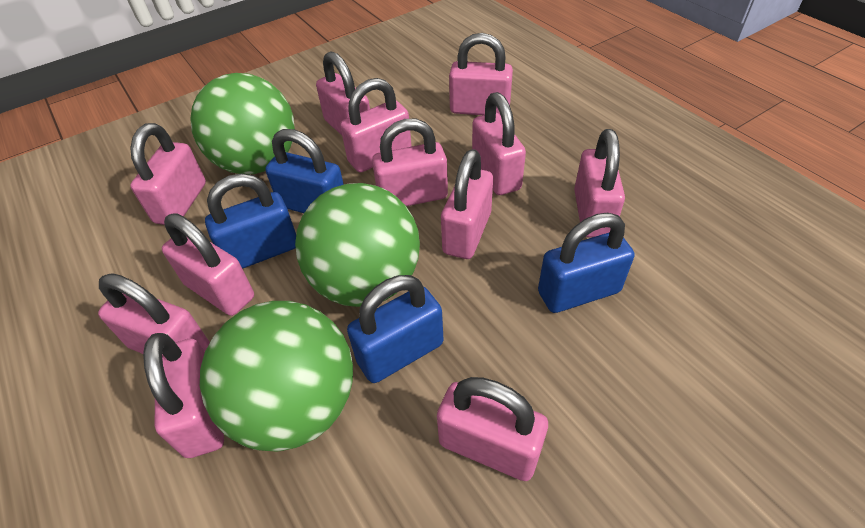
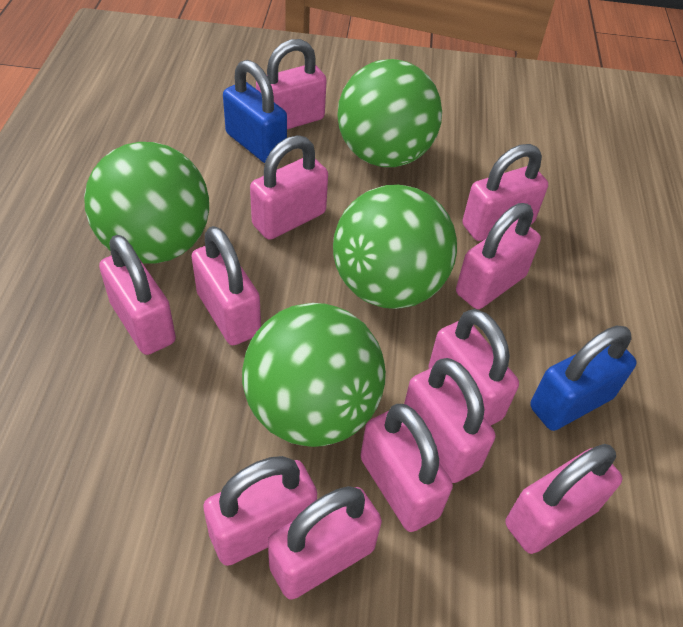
blue padlock: 4 -> 2
green ball: 3 -> 4

